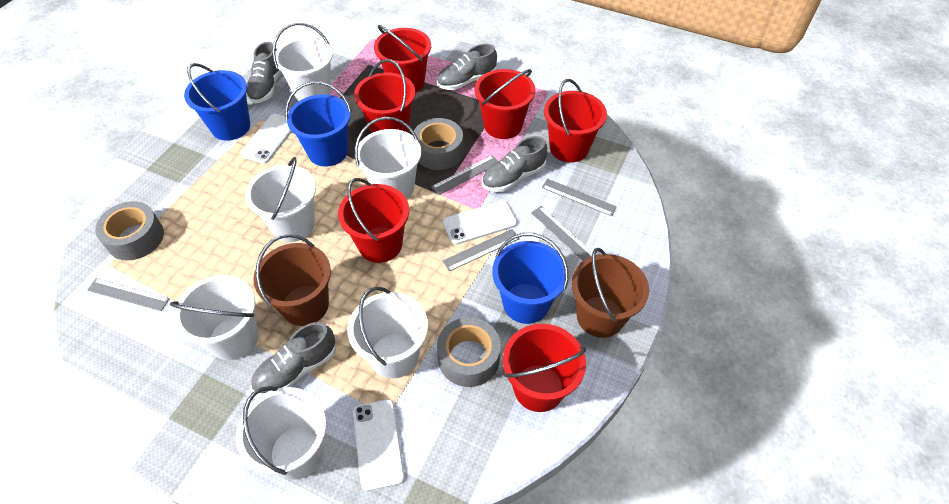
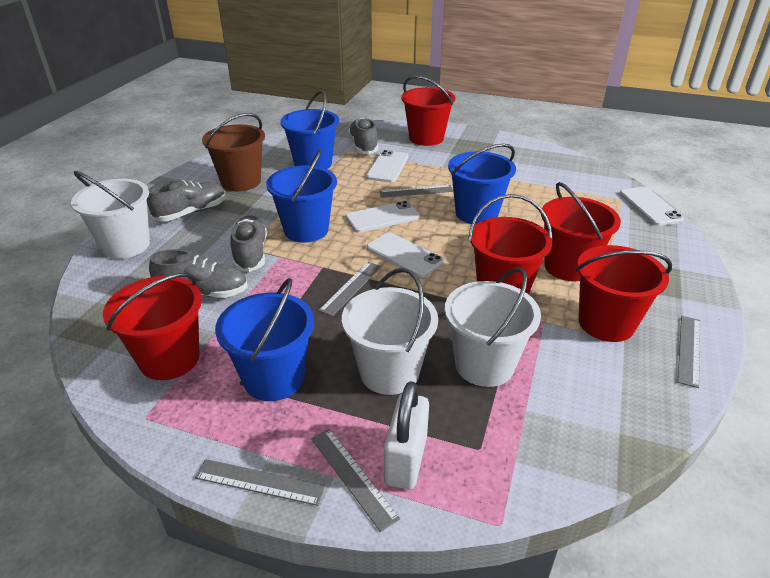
blue bucket: 3 -> 4
brown bucket: 2 -> 1
grey tape: 3 -> 0
red bucket: 6 -> 5
white bucket: 6 -> 3
white padlock: 0 -> 1
white phone: 3 -> 4

